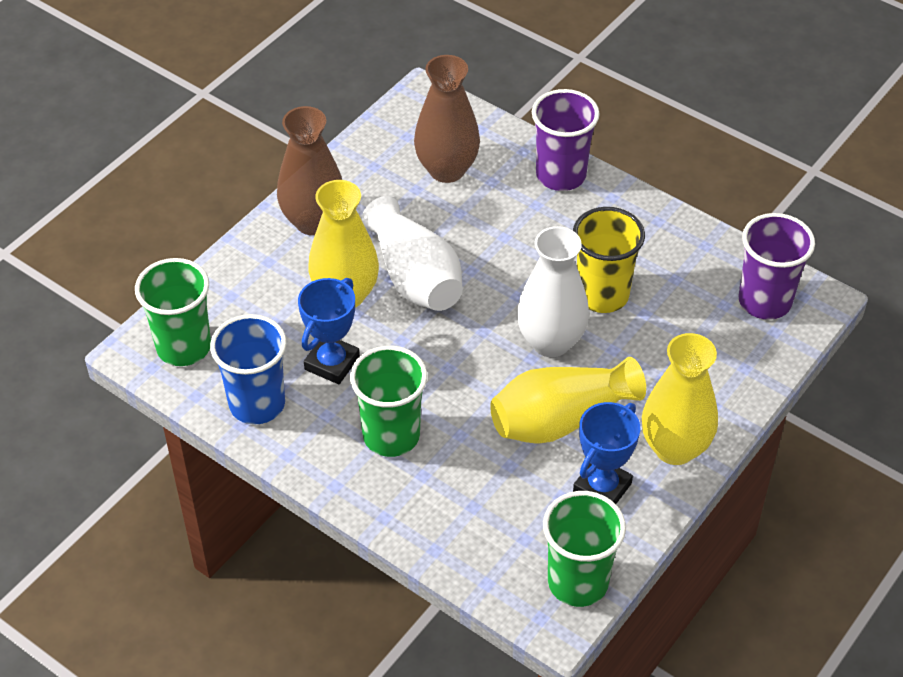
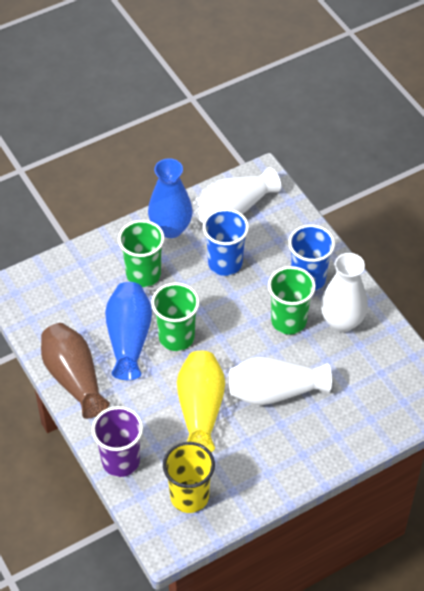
blue cup: 1 -> 2
blue trophy: 2 -> 0
blue vase: 0 -> 2
brown vase: 2 -> 1
purple cup: 2 -> 1
white vase: 2 -> 3
yellow vase: 3 -> 1

